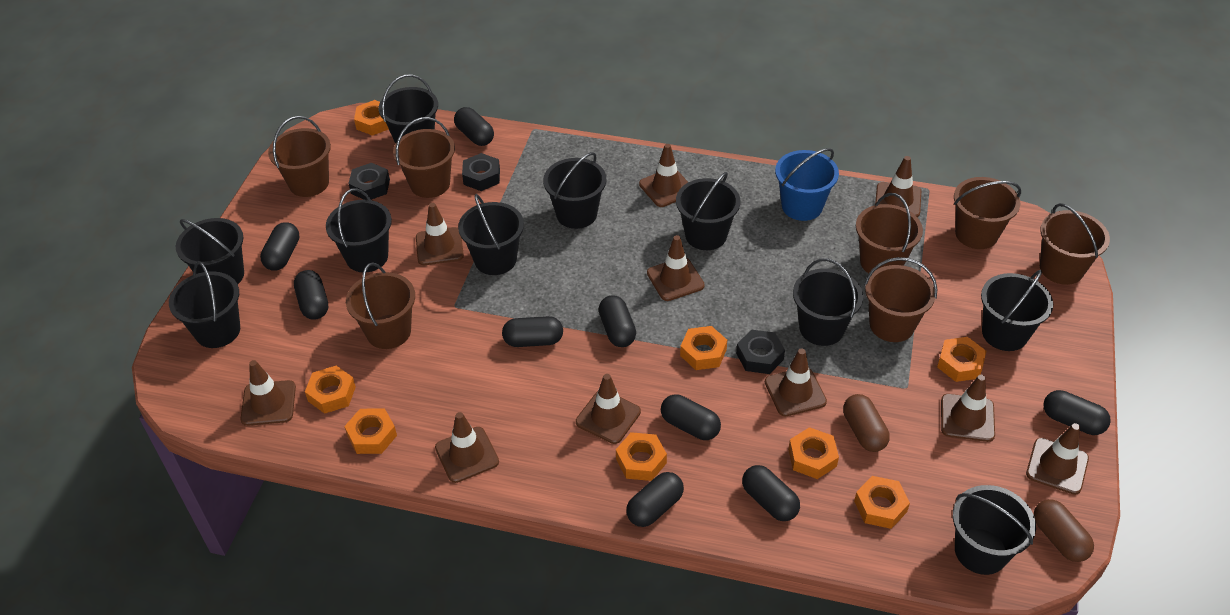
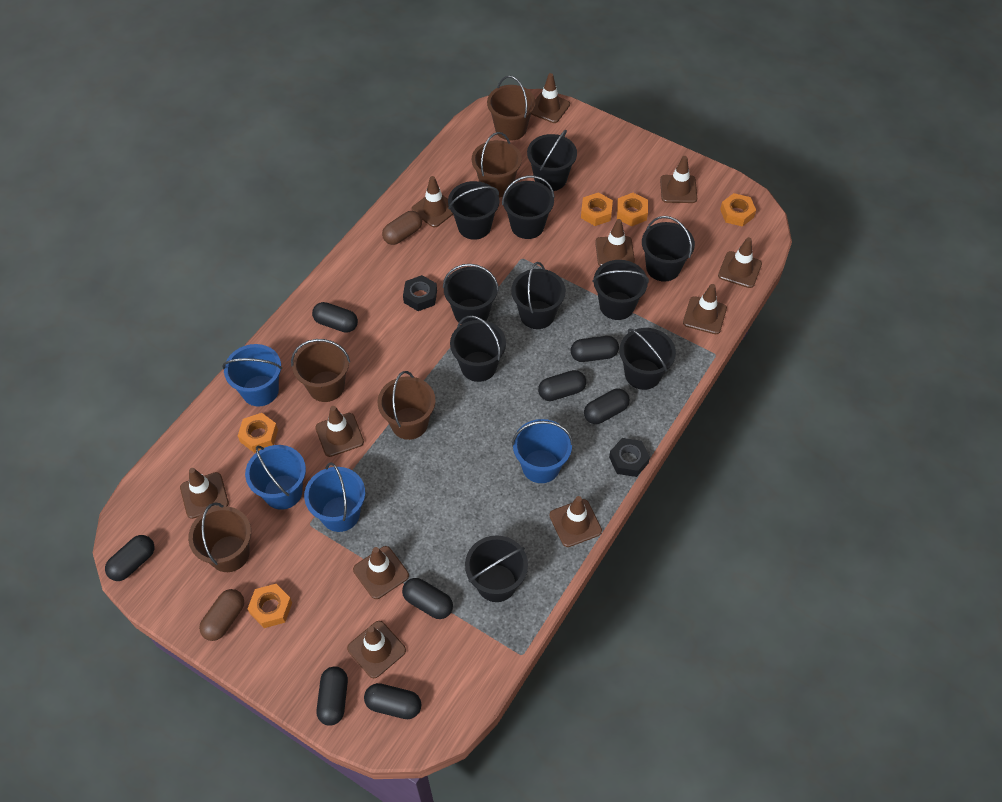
black capsule: 9 -> 8
black nut: 3 -> 2
blue bucket: 1 -> 4
brown bucket: 7 -> 5
brown traffic cone: 10 -> 11
orange nut: 8 -> 5

